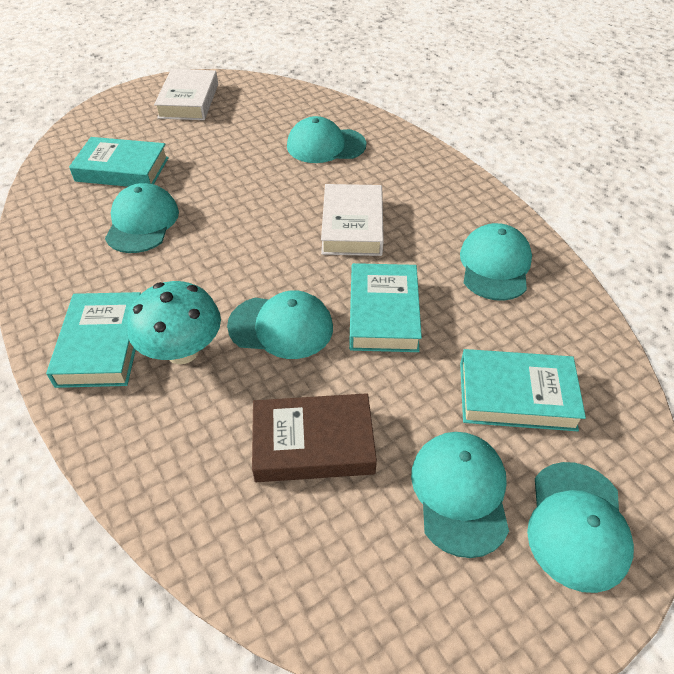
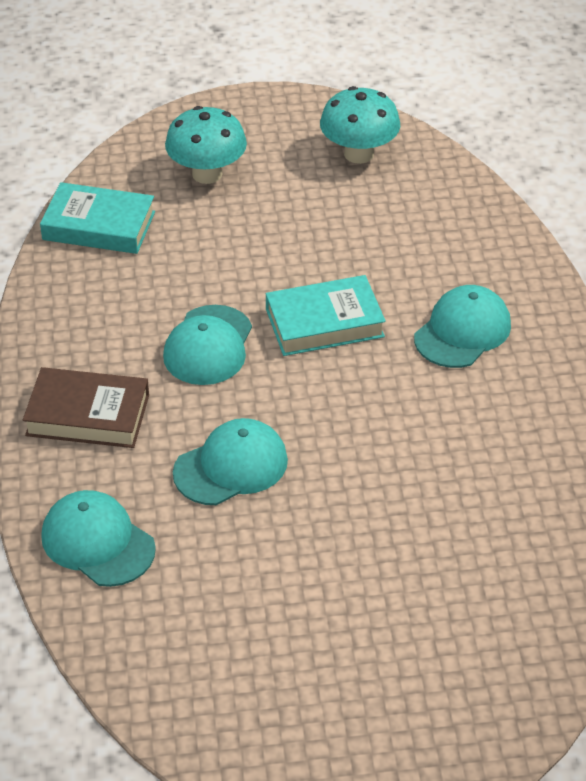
turquoise book: 4 -> 2
turquoise cap: 6 -> 4
turquoise mushroom: 1 -> 2
white book: 2 -> 0

